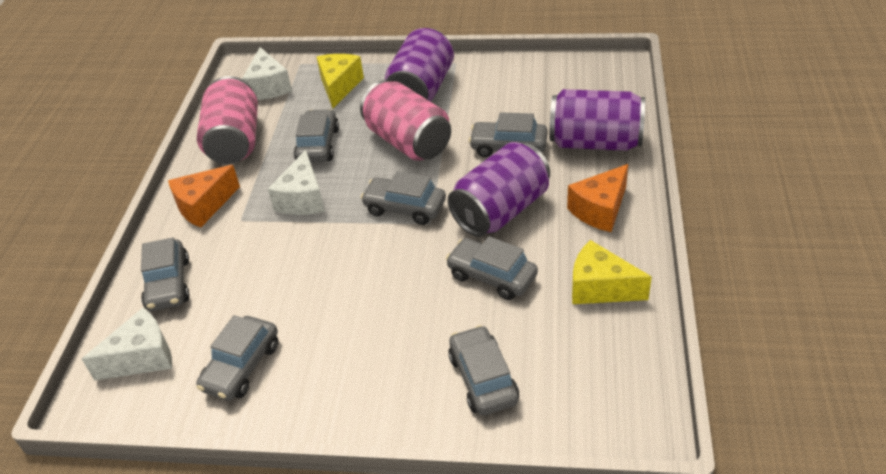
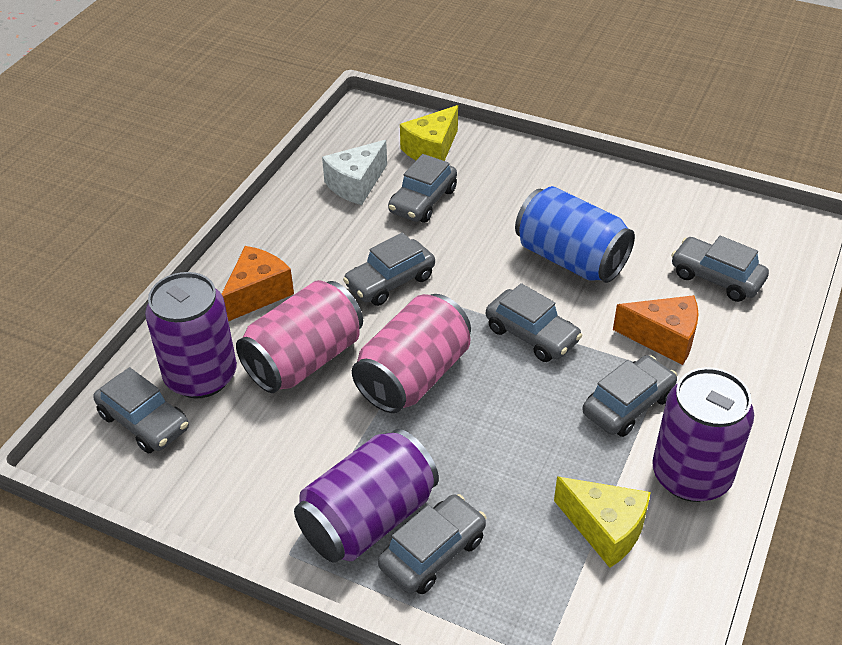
blue can: 0 -> 1
white cheese: 3 -> 1

